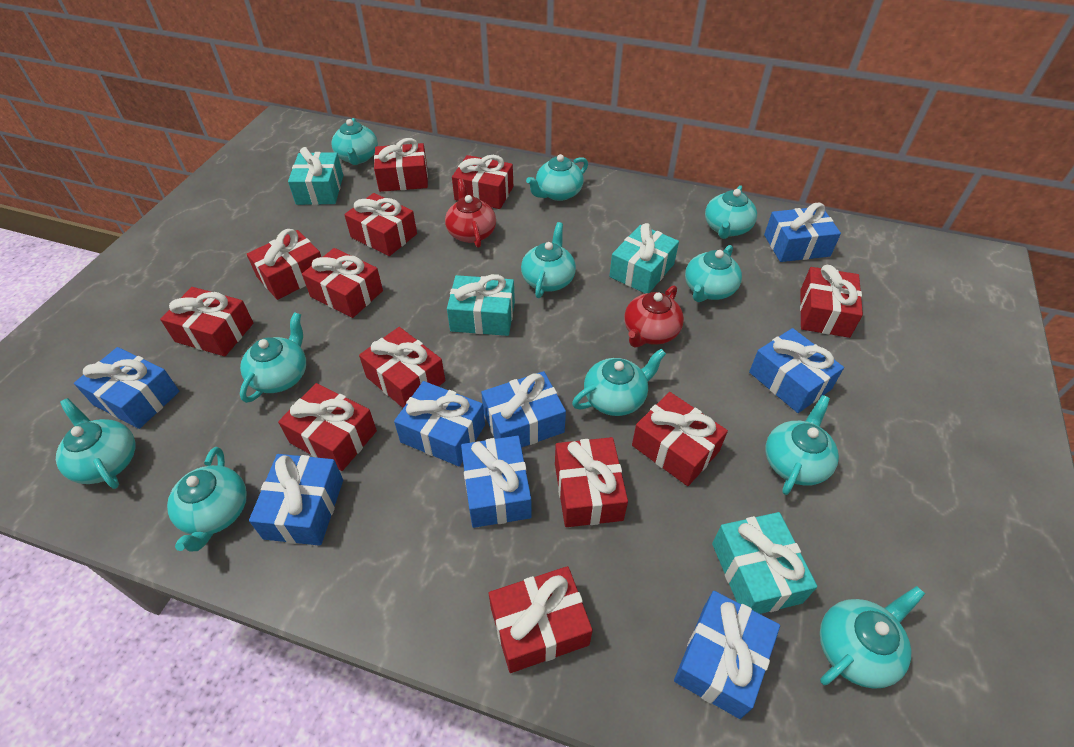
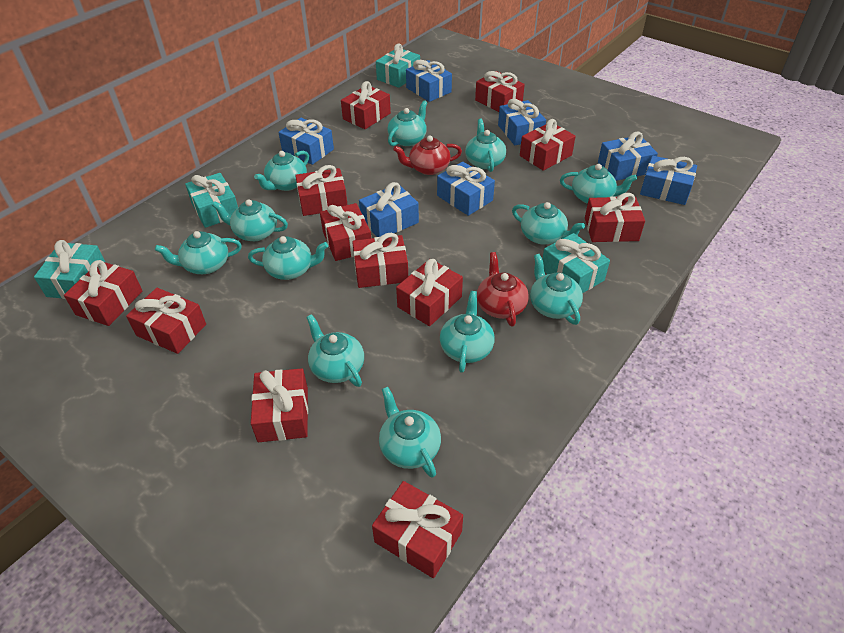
blue gift: 8 -> 7
turquoise teapot: 11 -> 12

